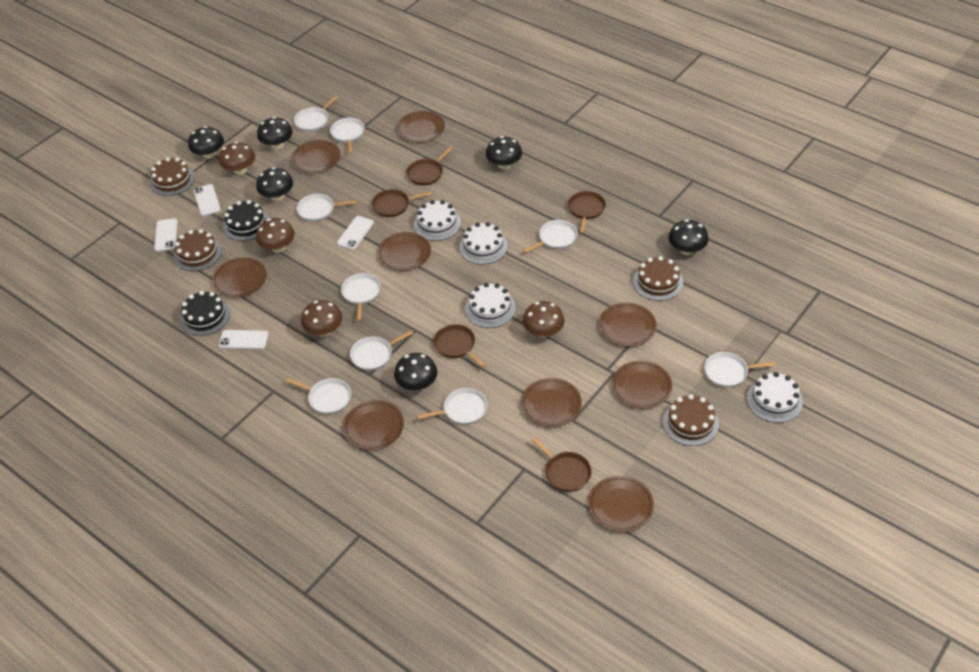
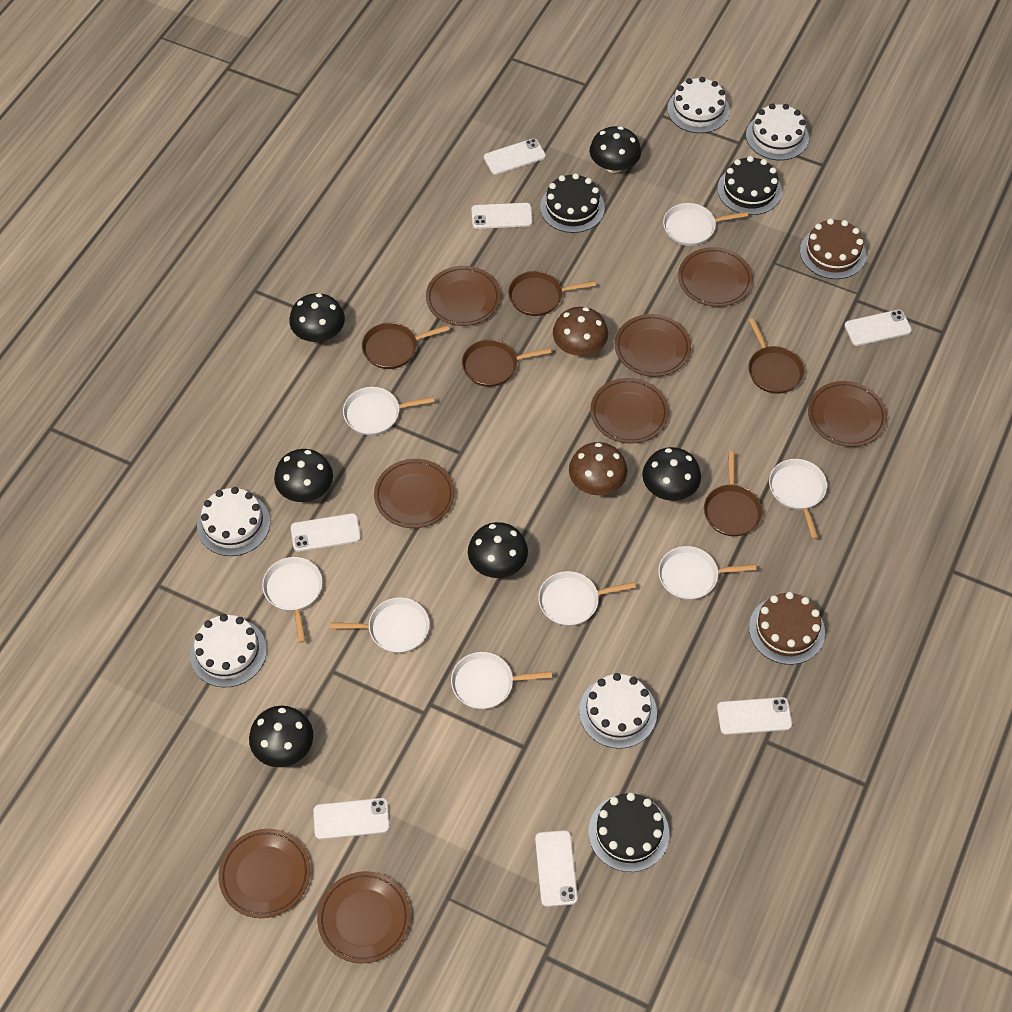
black cake: 2 -> 3
brown cake: 4 -> 2
brown mushroom: 4 -> 2
brown plate: 9 -> 8
white cake: 4 -> 5
white pan: 9 -> 8
white phone: 4 -> 7

